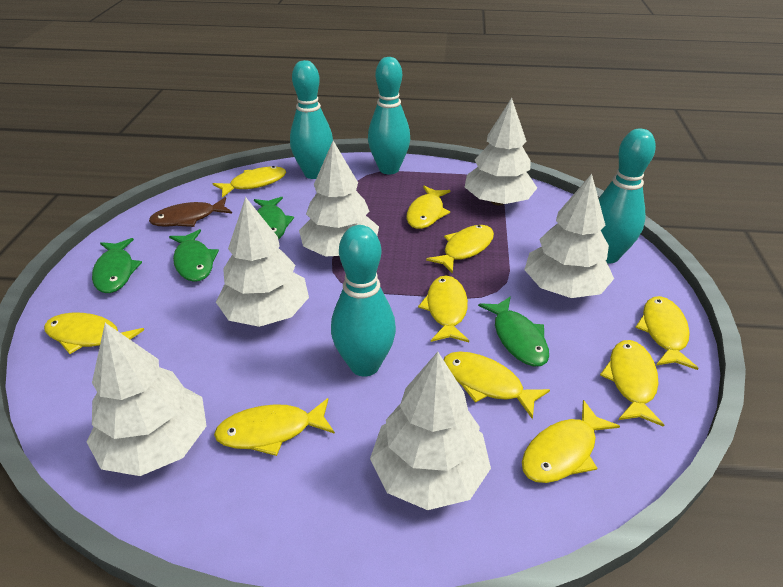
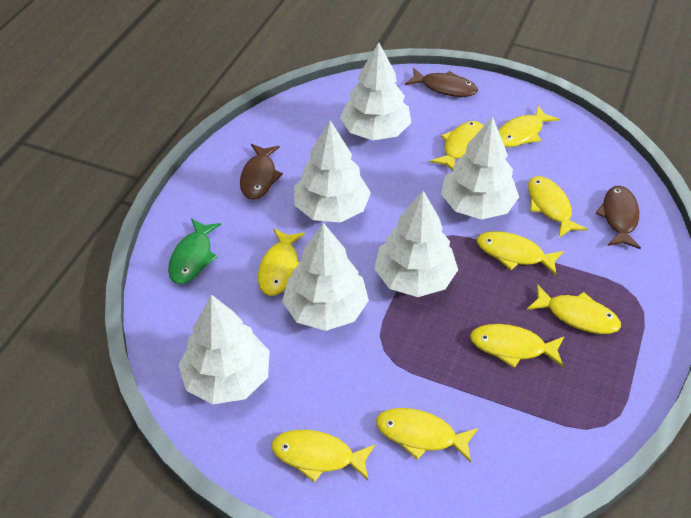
brown fish: 1 -> 3
green fish: 4 -> 1
turquoise bowling pin: 4 -> 0
yellow fish: 10 -> 9

